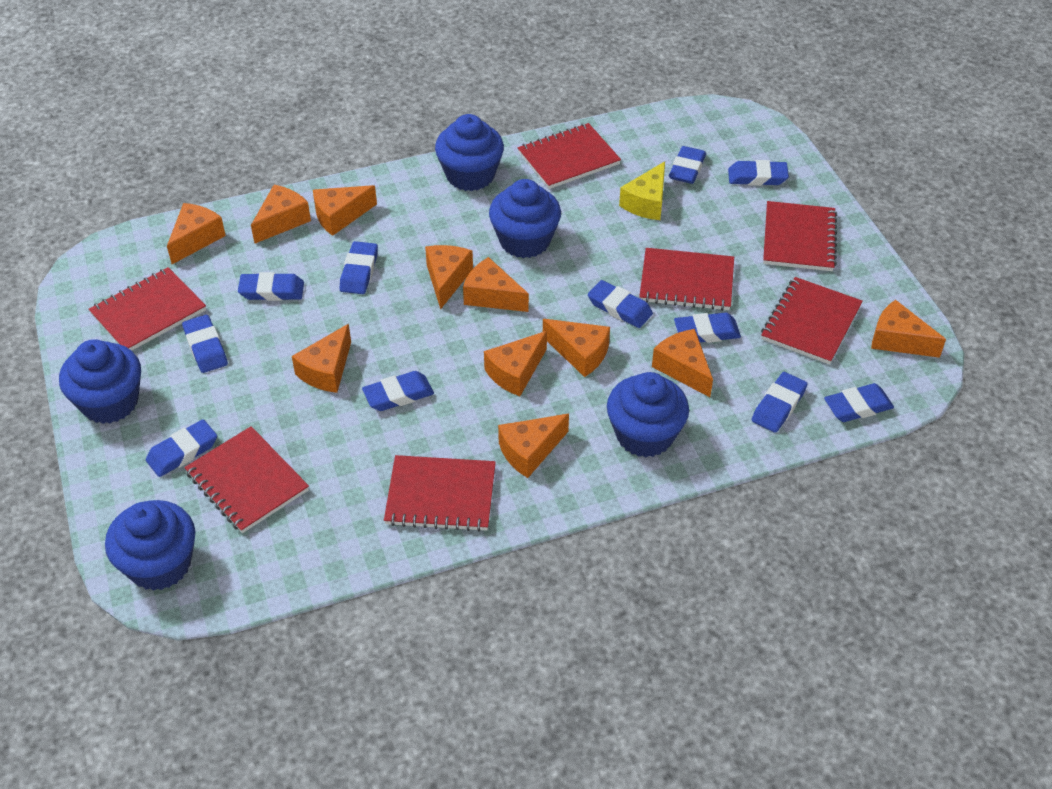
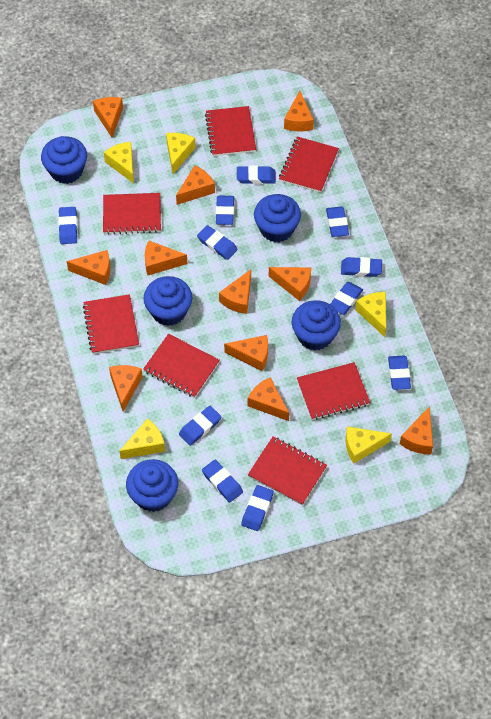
yellow cheese: 1 -> 5

